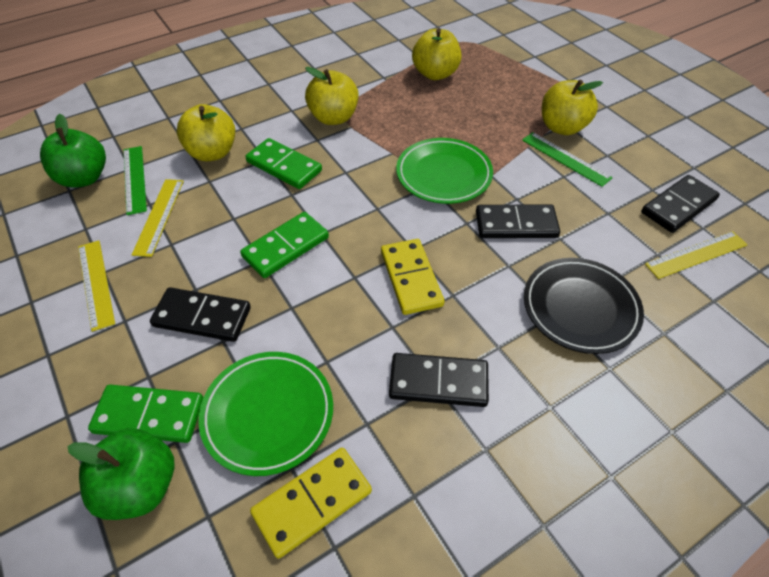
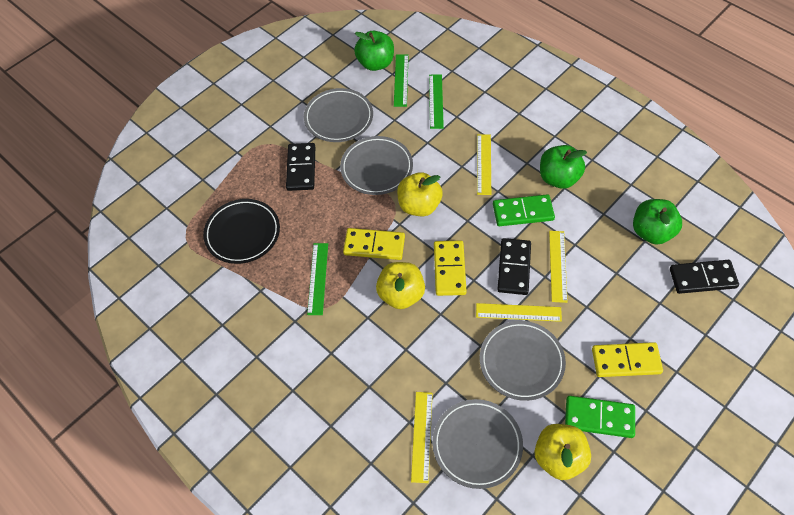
black domino: 4 -> 3
green apple: 2 -> 3
green domino: 3 -> 2
green plate: 2 -> 0
green ruler: 2 -> 3
grey plate: 0 -> 4
yellow apple: 4 -> 3
yellow domino: 2 -> 3
yellow ruler: 3 -> 4

